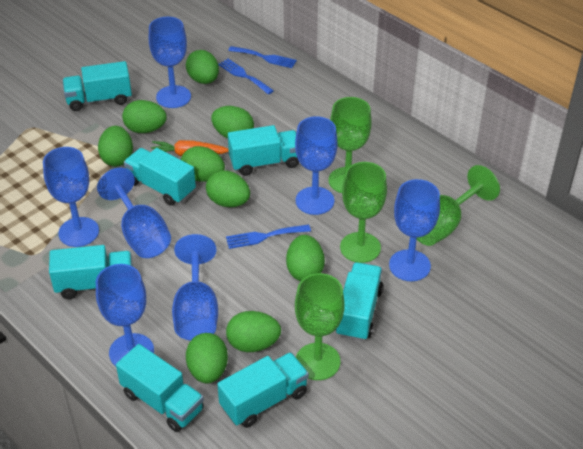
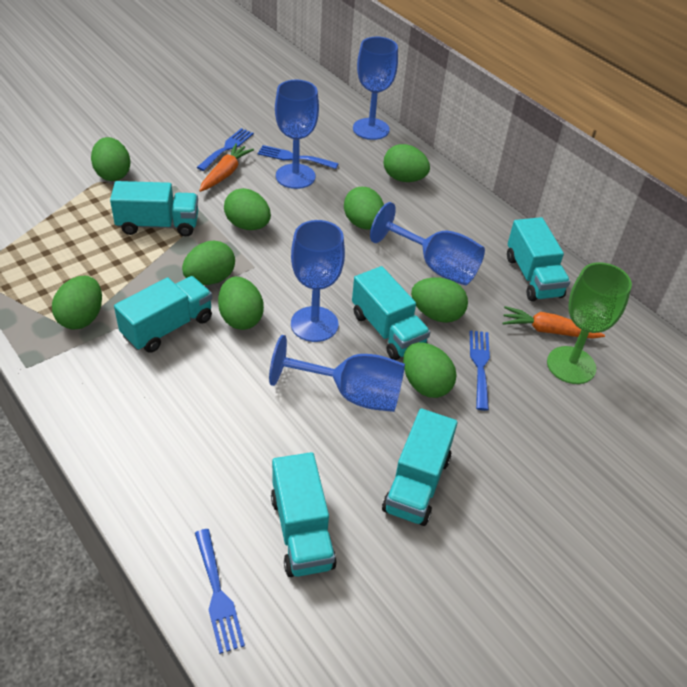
blue fork: 3 -> 4
blue goblet: 7 -> 5
green goblet: 4 -> 1
orange carrot: 1 -> 2
turquoise truck: 7 -> 6

